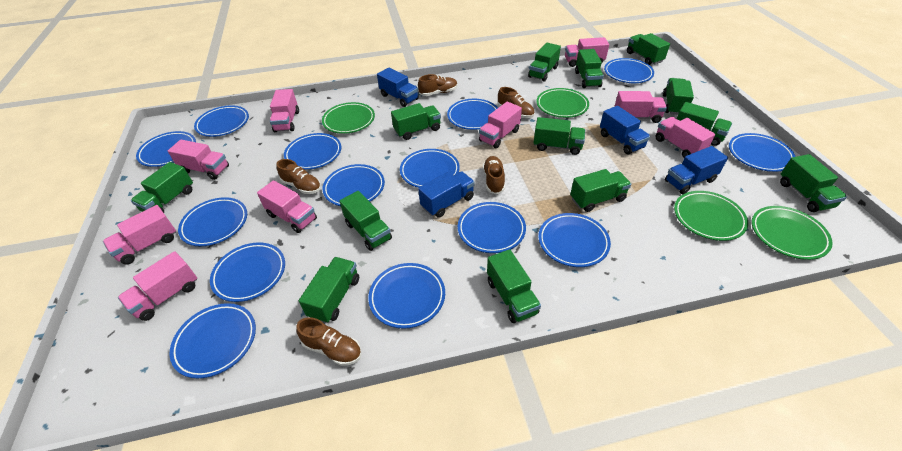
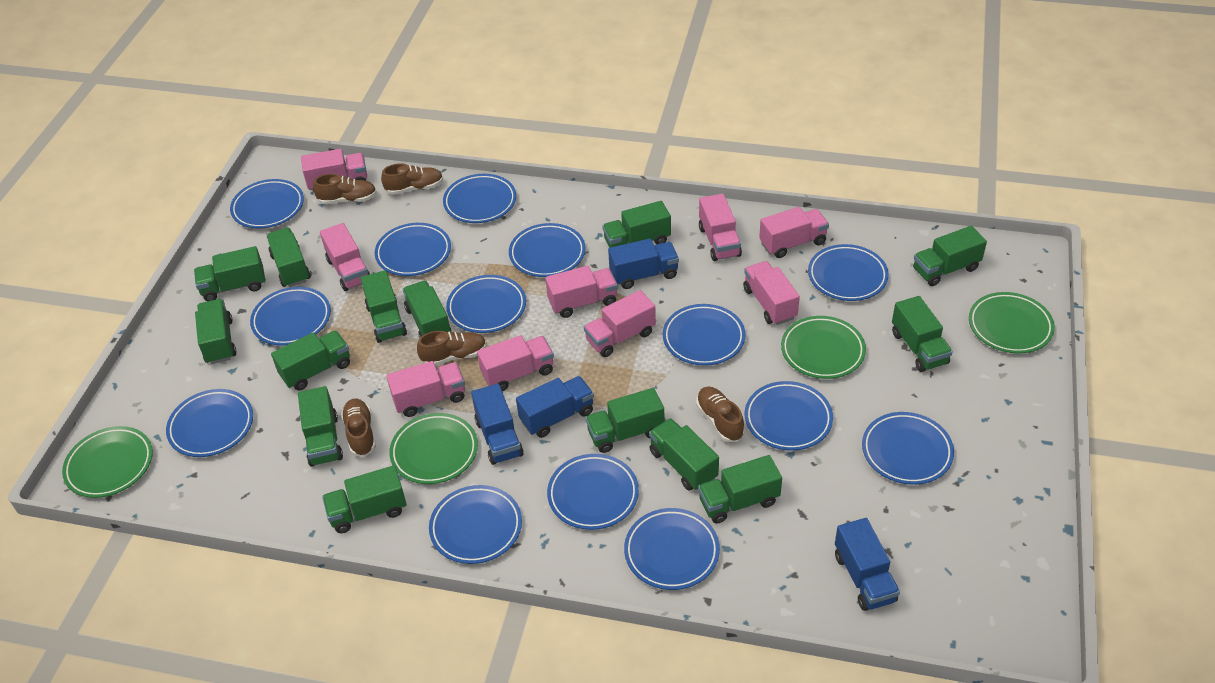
green truck: 13 -> 14

